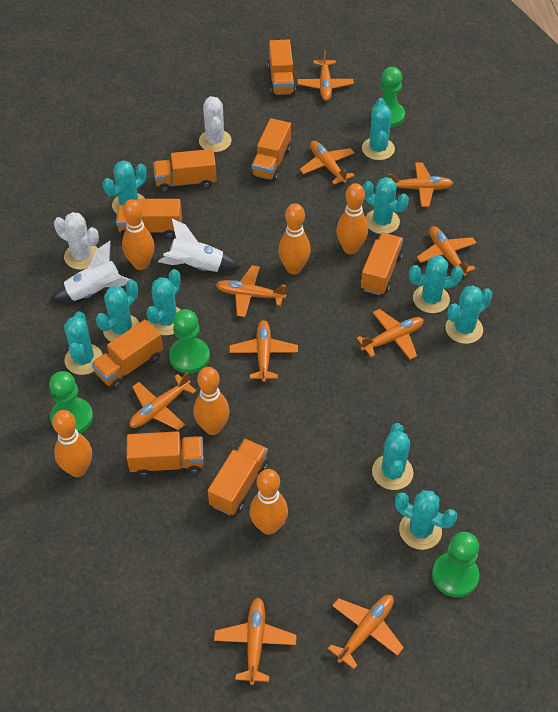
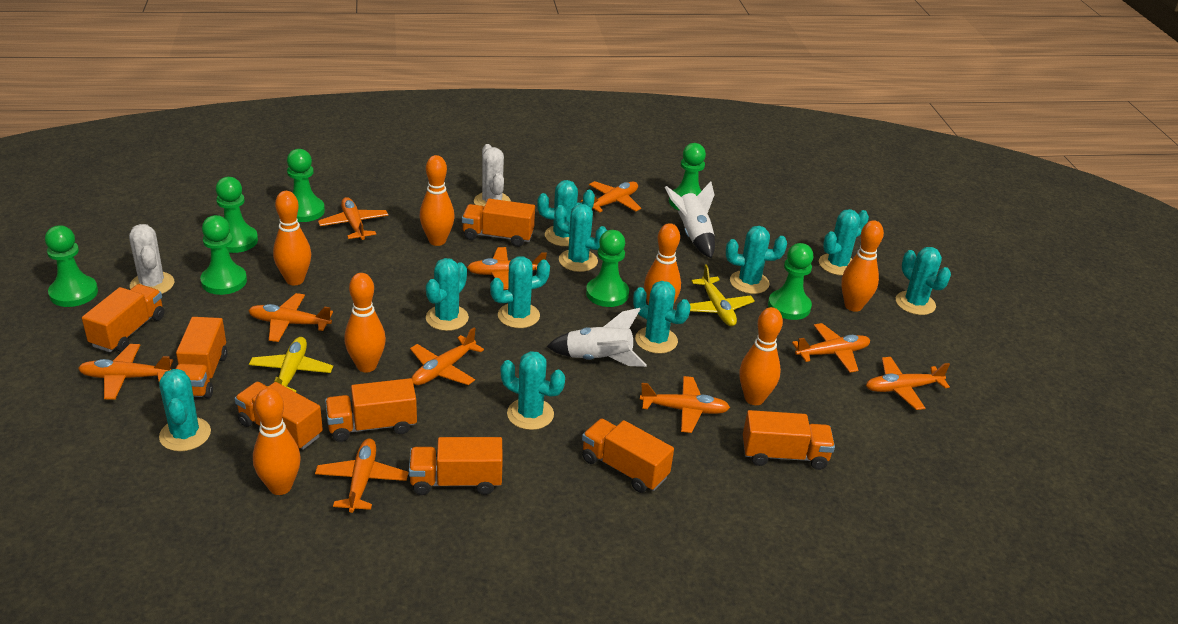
green pawn: 4 -> 7
orange bowling pin: 6 -> 7
yellow plane: 0 -> 2

